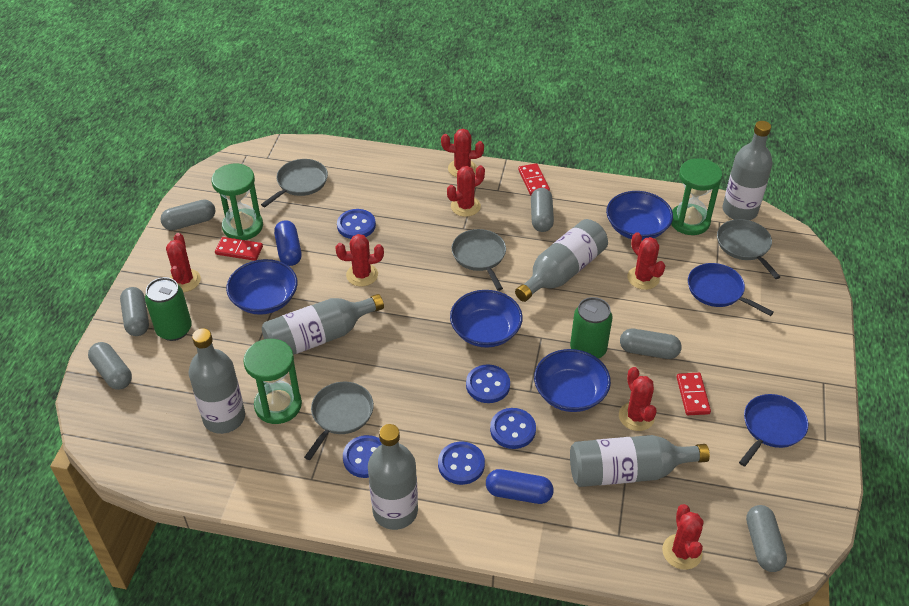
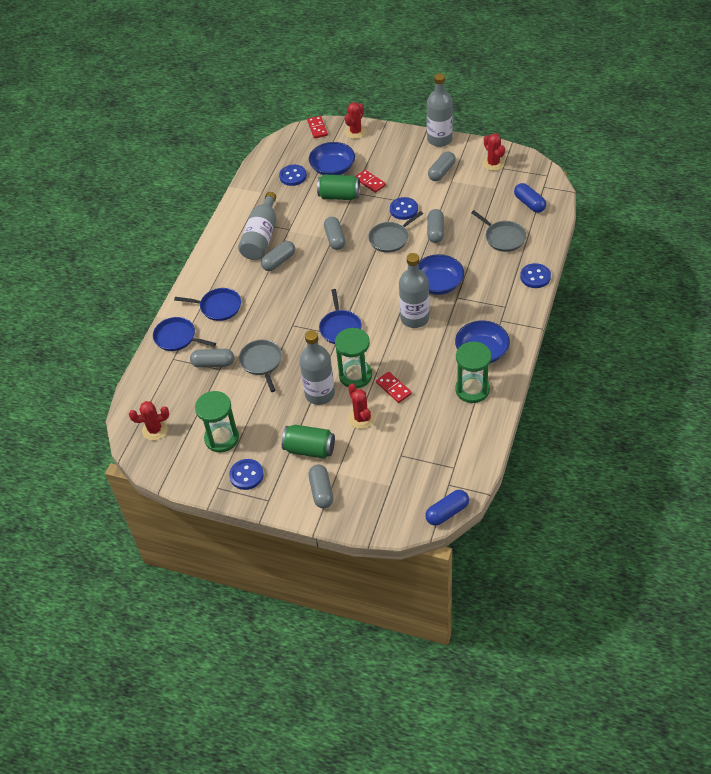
blue bowl: 4 -> 3
blue button: 5 -> 4
blue pan: 2 -> 3
grey bottle: 6 -> 4
grey pan: 4 -> 3
red cactus: 7 -> 4

